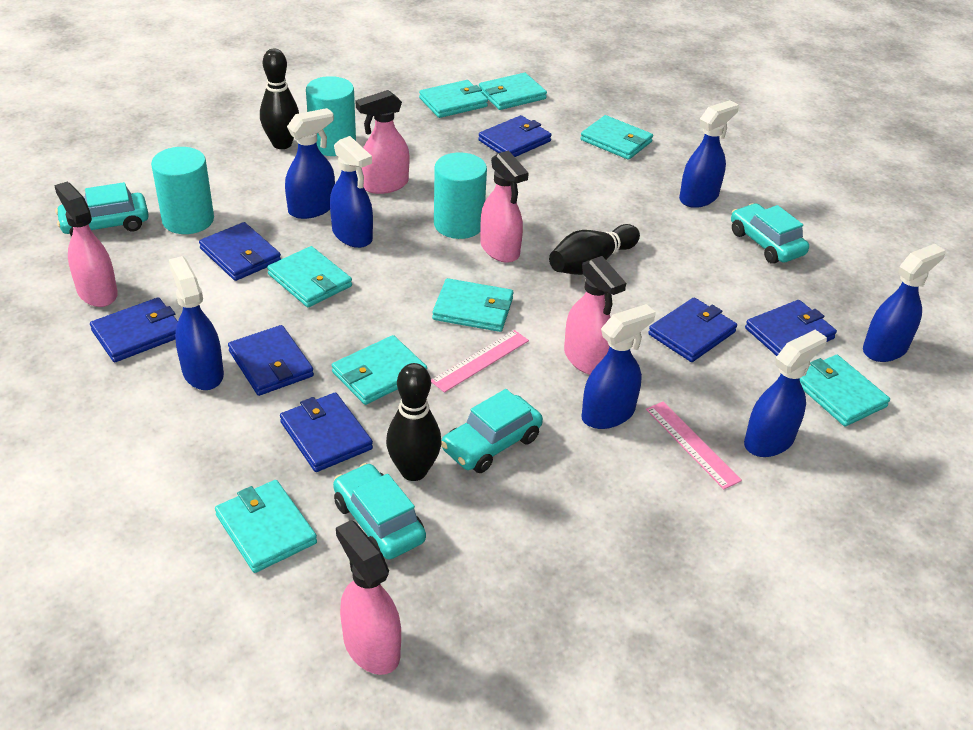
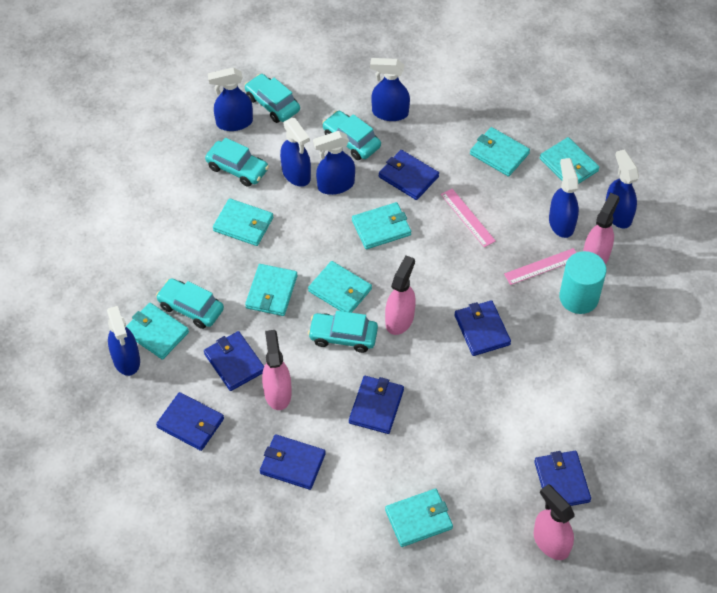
black bowling pin: 3 -> 0
pink spray bottle: 5 -> 4
turquoise car: 4 -> 5
turquoise cylinder: 3 -> 1

